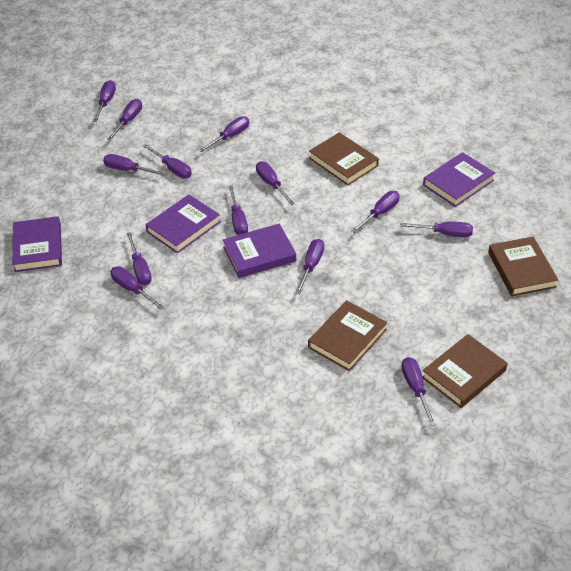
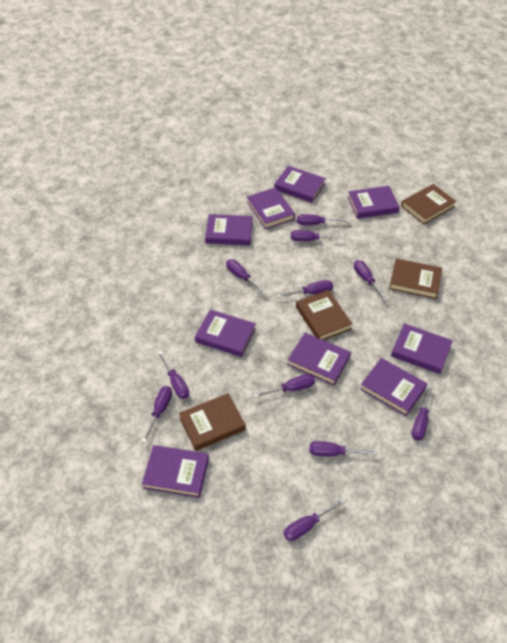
purple book: 4 -> 9
purple screwdriver: 13 -> 11

